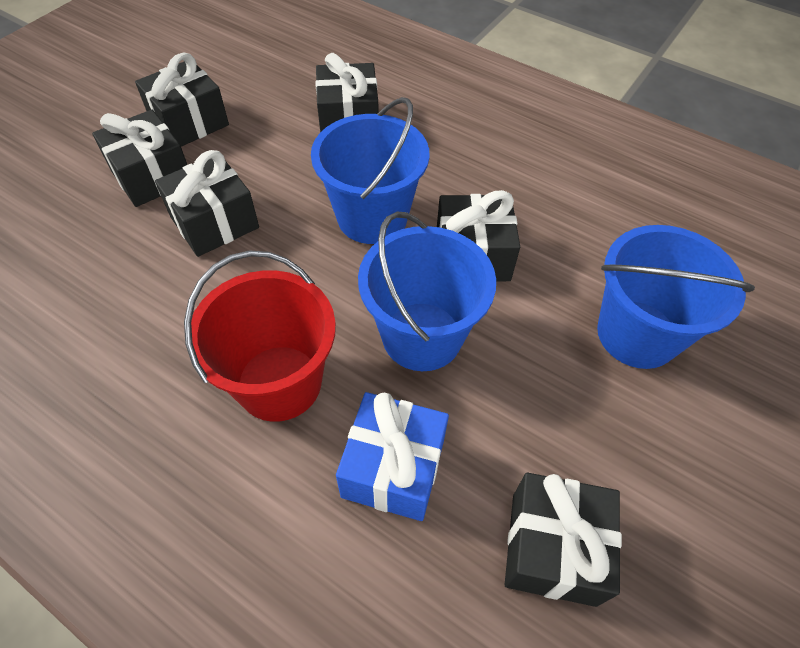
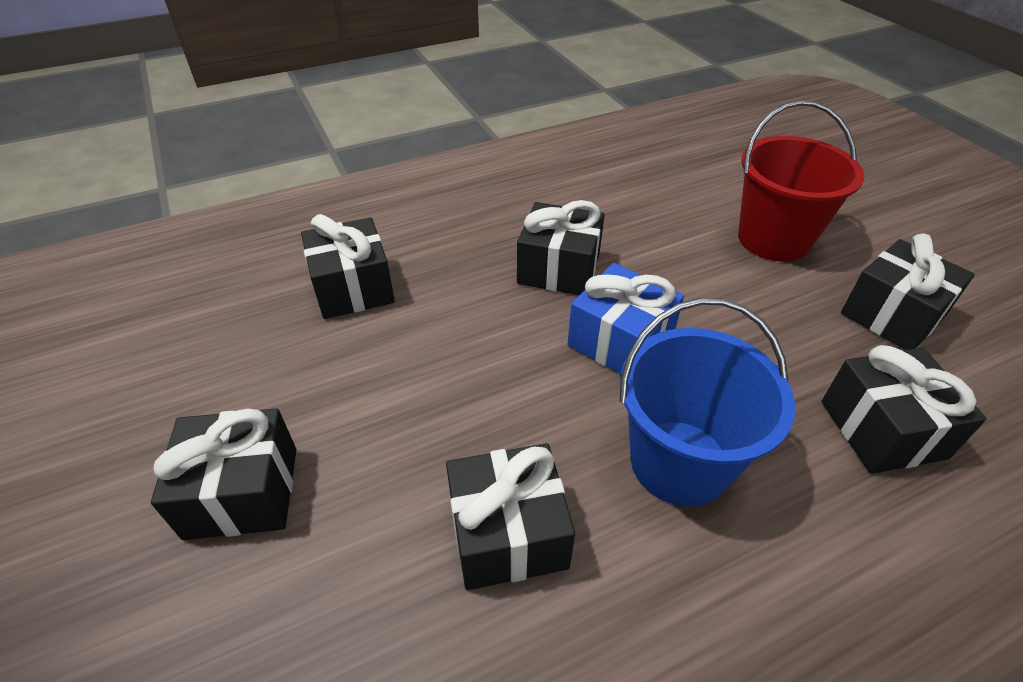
blue bucket: 3 -> 1

